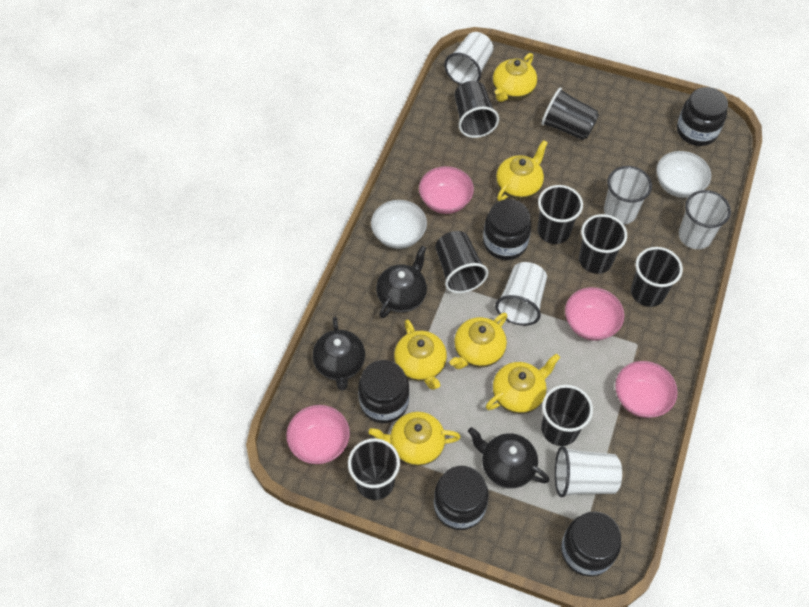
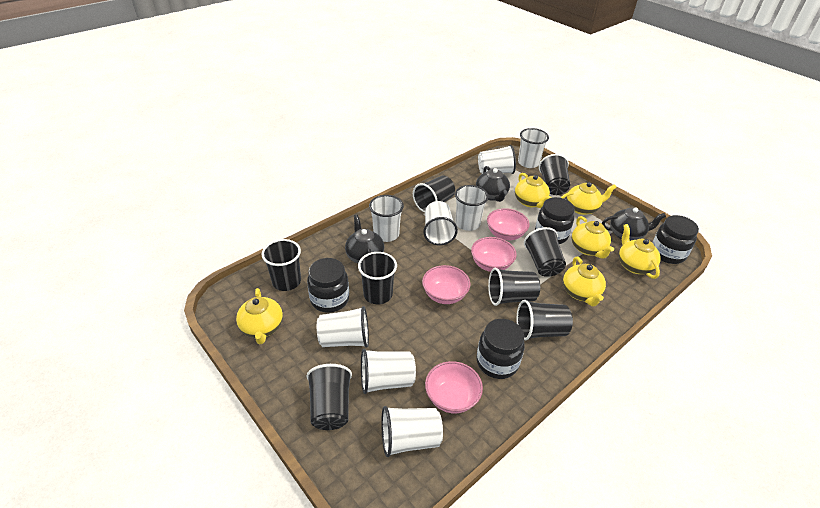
black jar: 5 -> 4
white bowl: 2 -> 0
white cup: 5 -> 8

